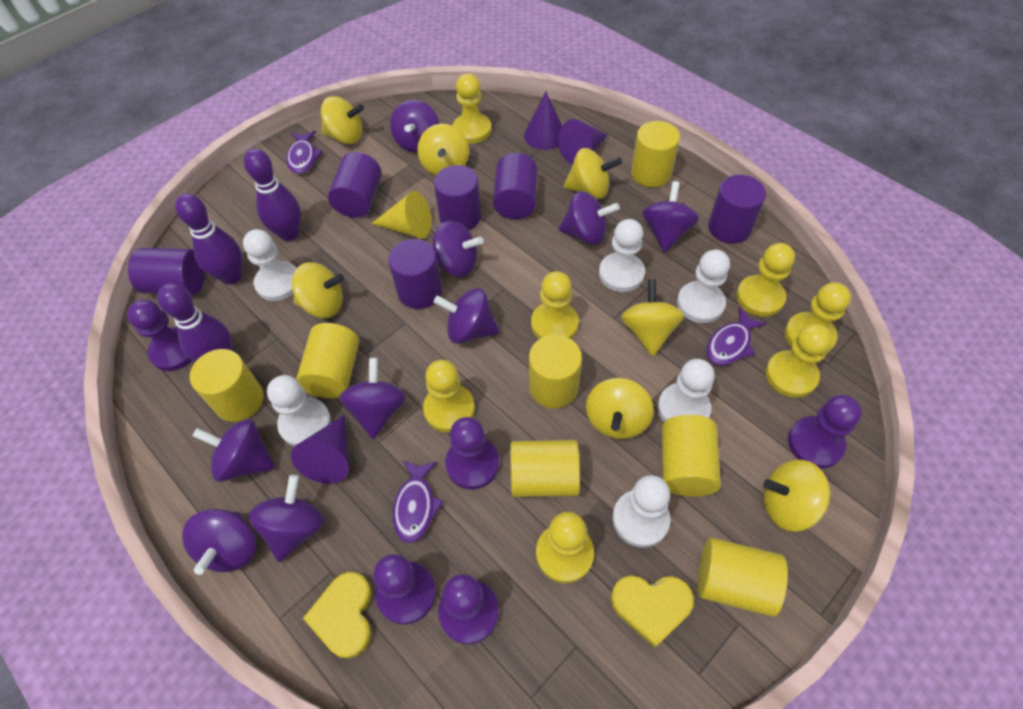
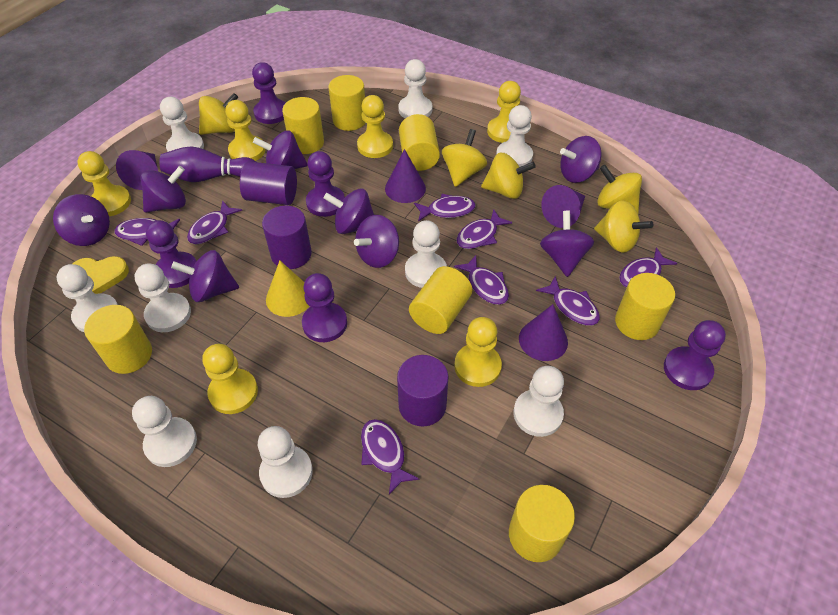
purple bowling pin: 3 -> 1
purple cone: 3 -> 4
purple cylinder: 6 -> 3
purple fish: 3 -> 8
purple spinning top: 9 -> 8
white pawn: 6 -> 9
yellow heart: 2 -> 1
yellow pawn: 7 -> 6
yellow spinning top: 7 -> 5

